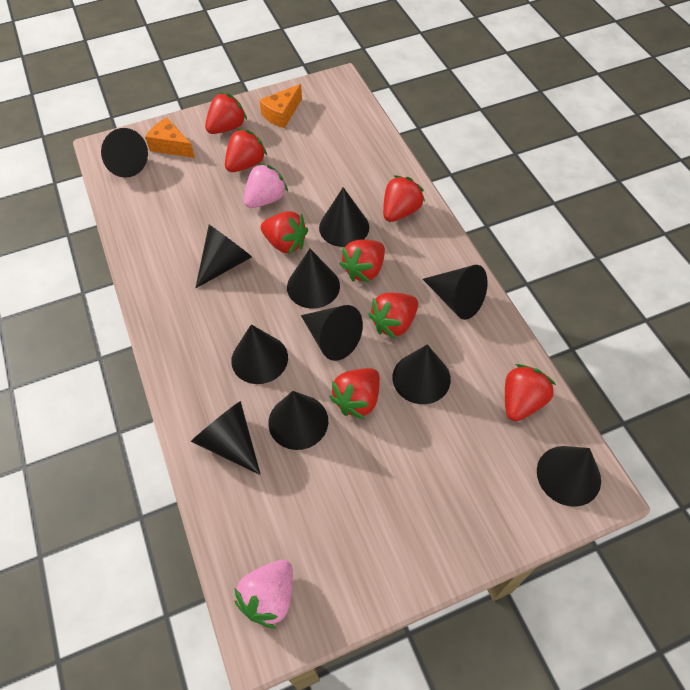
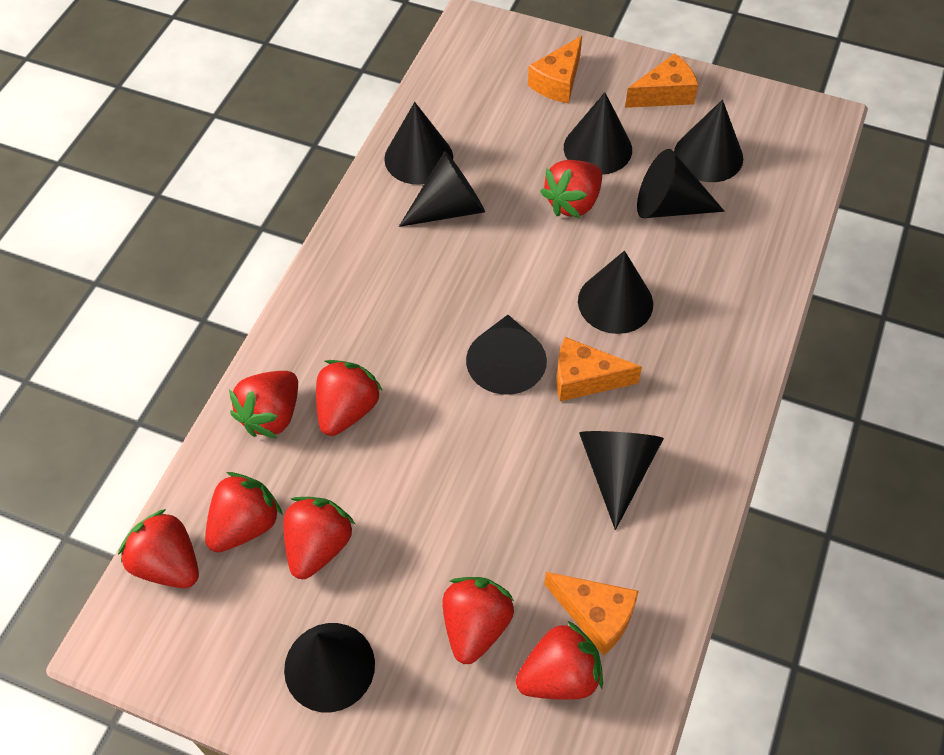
black cone: 11 -> 9
orange cheese: 2 -> 4
pink strawberry: 2 -> 0

